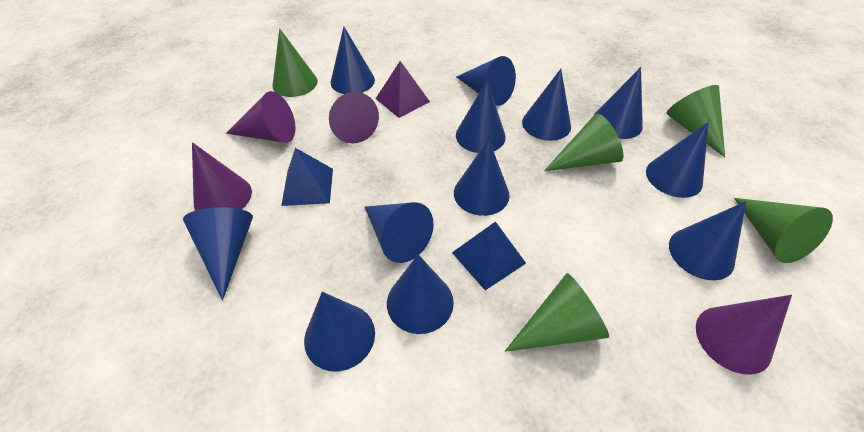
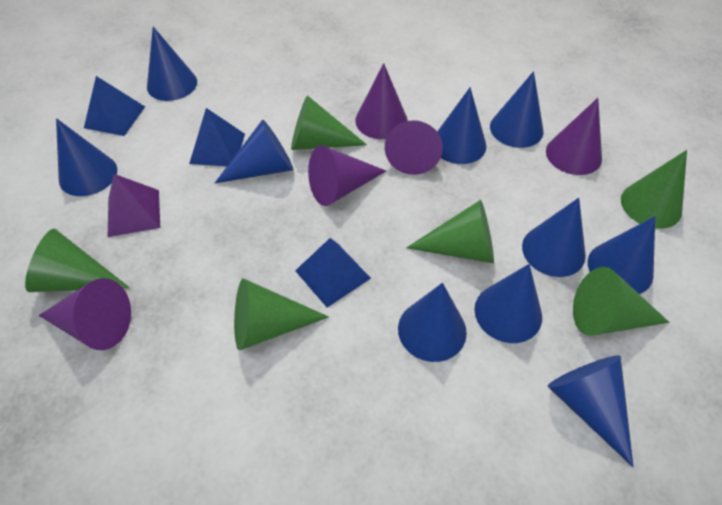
blue cone: 12 -> 10
blue pyramid: 2 -> 3
green cone: 5 -> 6
purple cone: 4 -> 5

